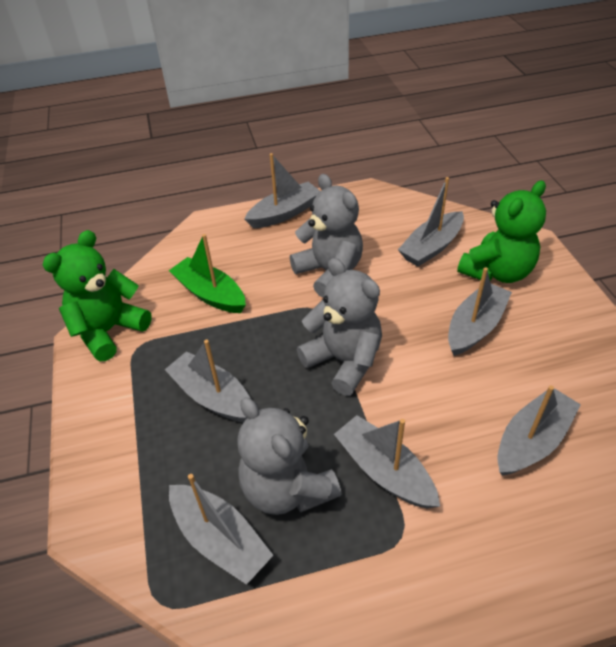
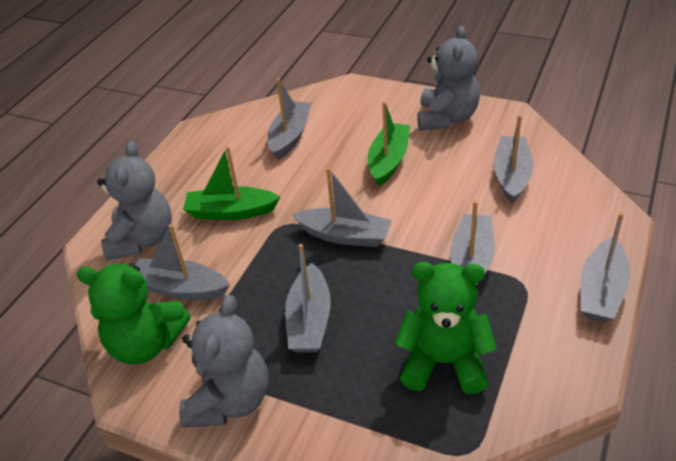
green boat: 1 -> 2

